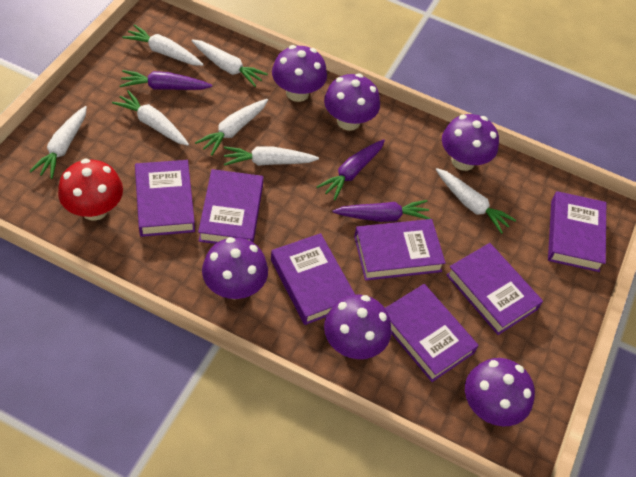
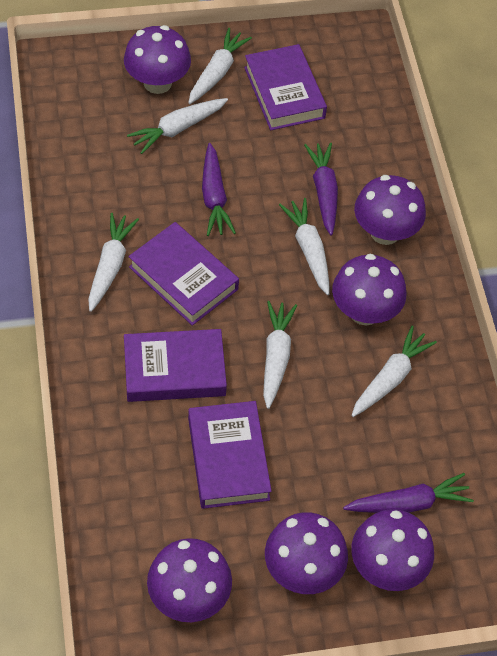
purple book: 7 -> 4
red mushroom: 1 -> 0
white carrot: 7 -> 6

